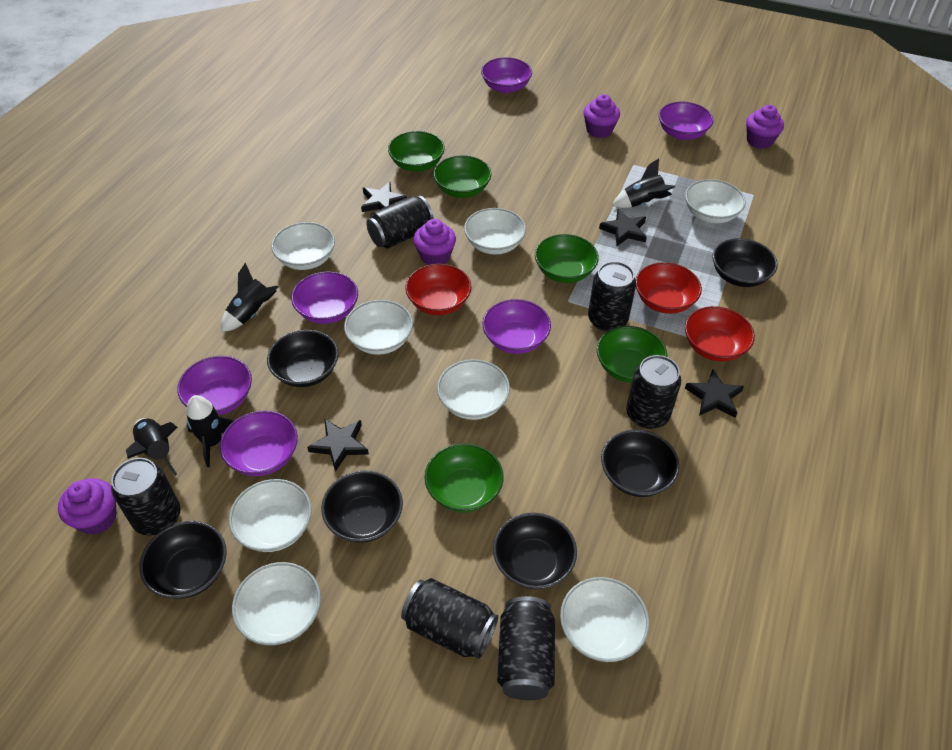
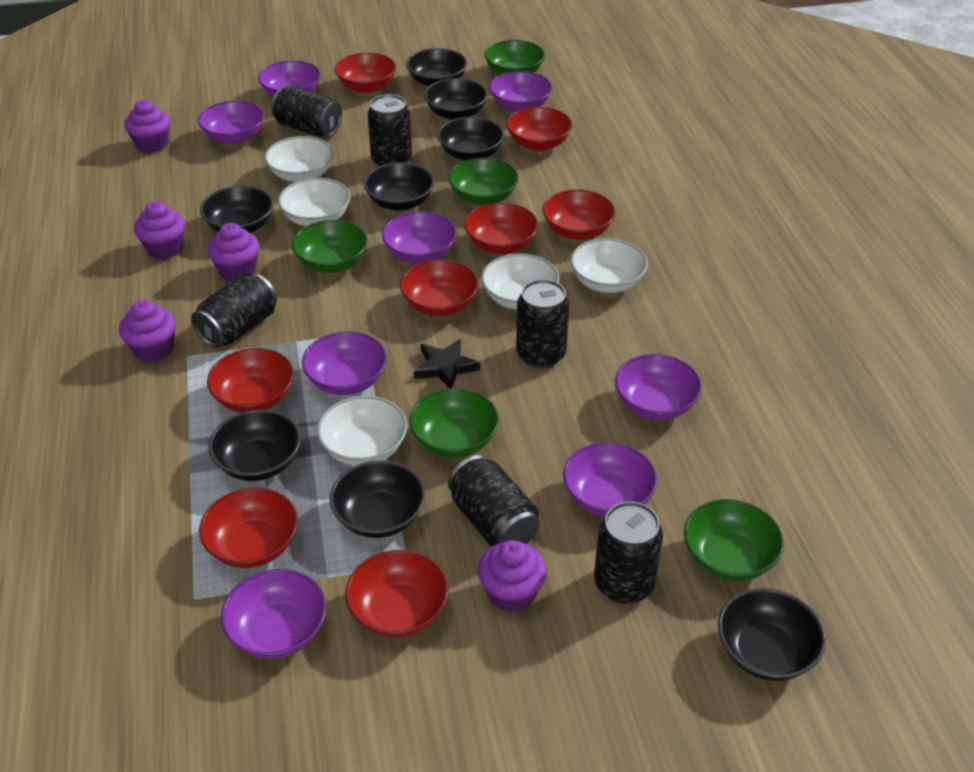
black bowl: 6 -> 8
black rocket: 4 -> 0
black star: 4 -> 1
purple bowl: 6 -> 8
purple cupcake: 4 -> 5
red bowl: 3 -> 8
white bowl: 8 -> 5

